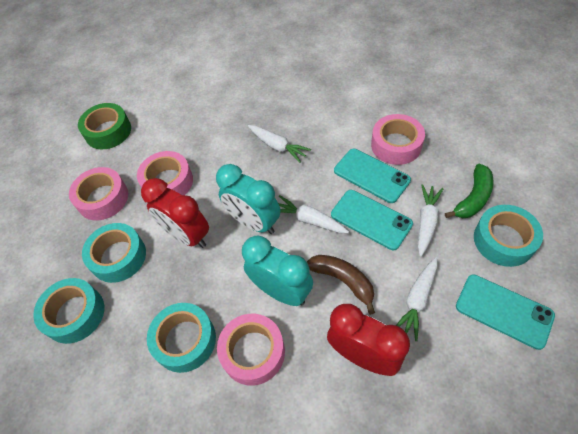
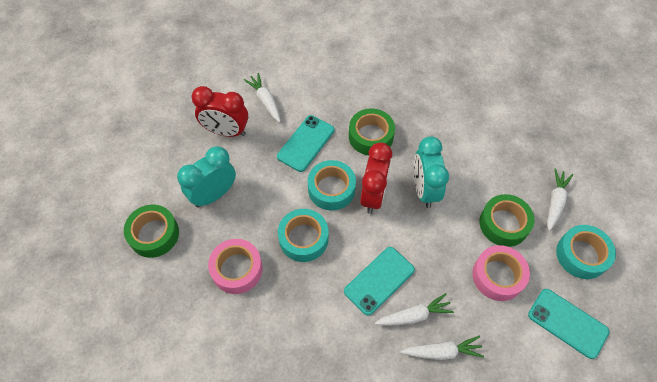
brown banana: 1 -> 0
green banana: 1 -> 0
green tape: 1 -> 3
pink tape: 4 -> 2
turquoise tape: 4 -> 3

